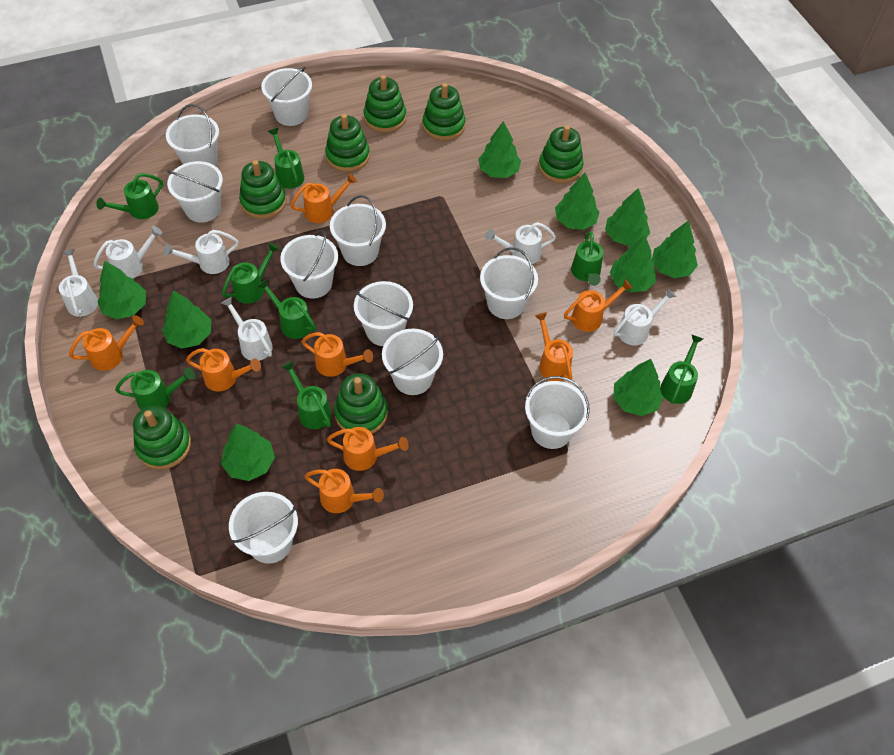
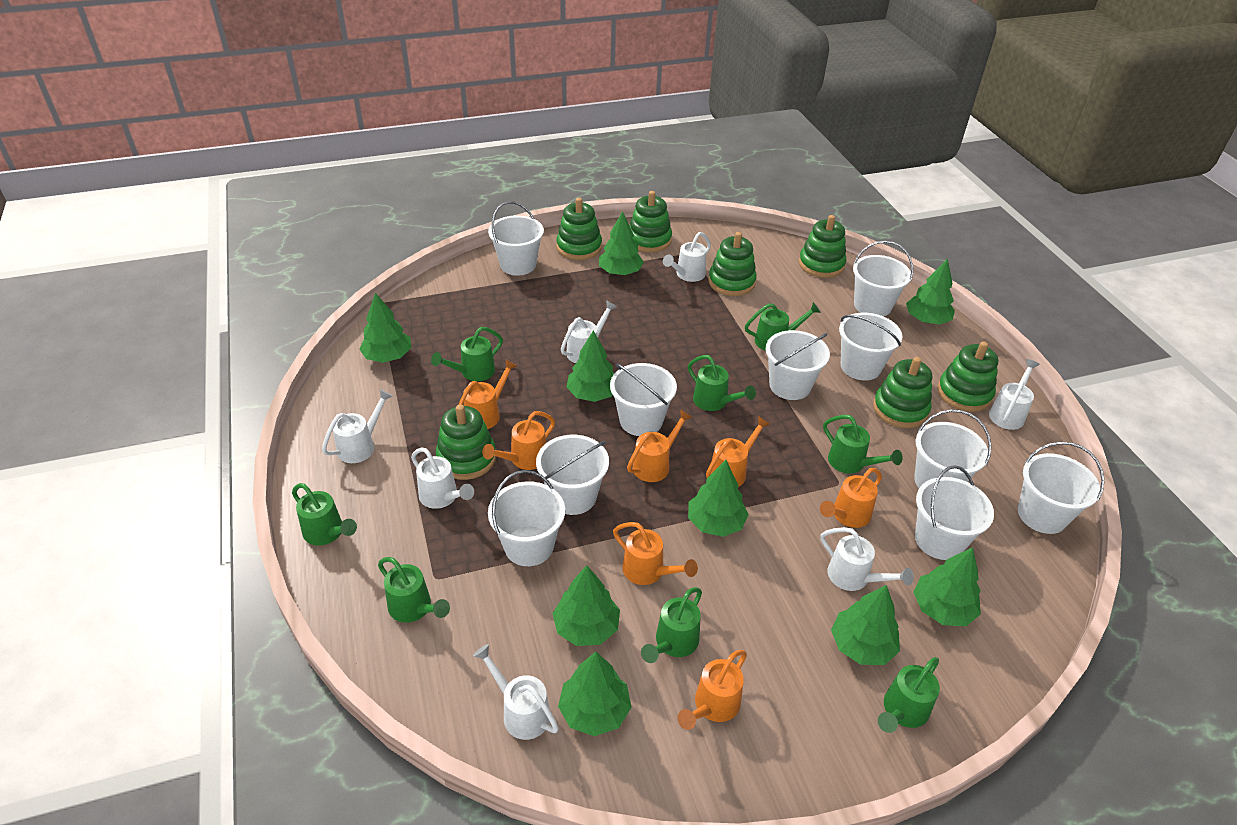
orange watering can: 8 -> 7
white watering can: 6 -> 7

